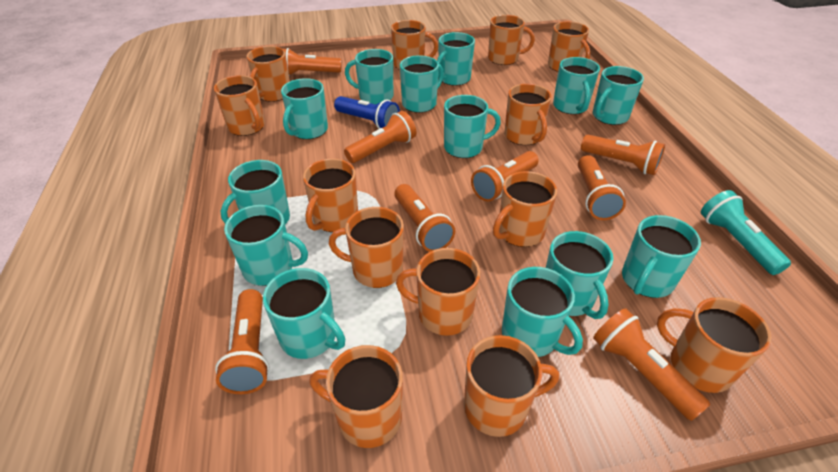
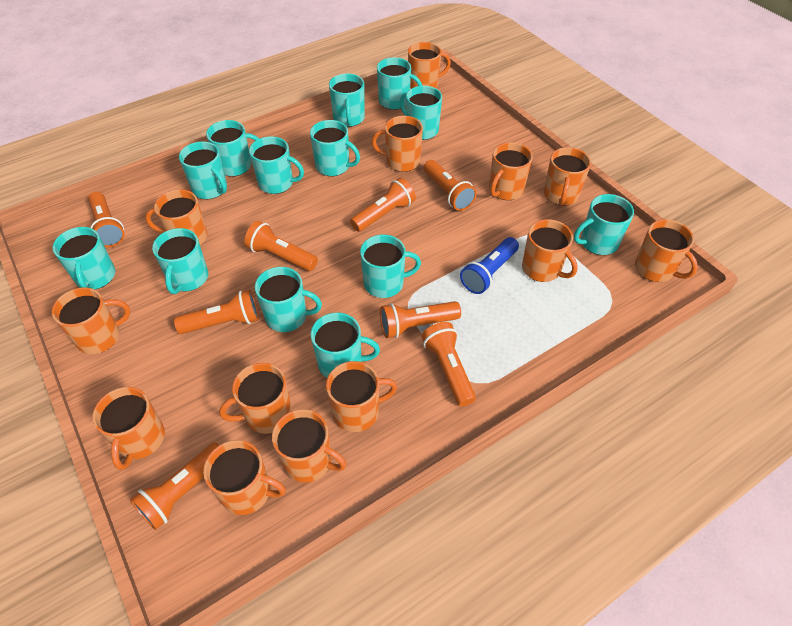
turquoise flashlight: 1 -> 0

